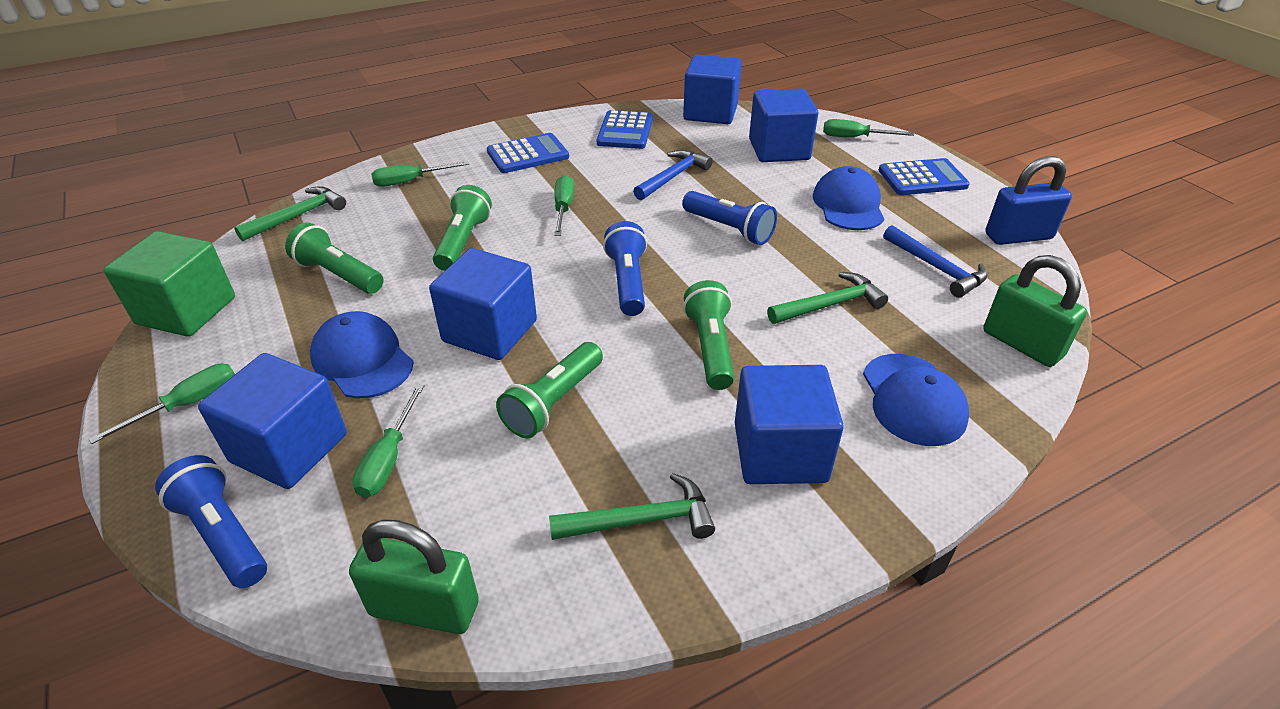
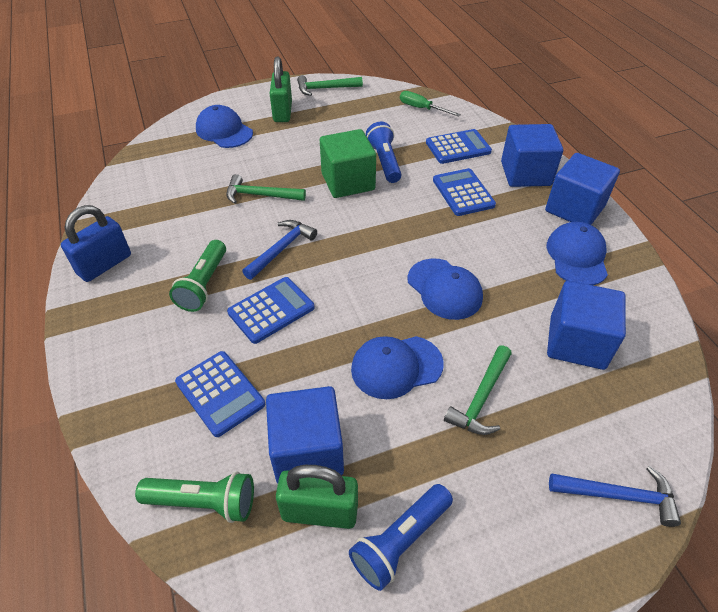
blue calculator: 3 -> 4
blue cap: 3 -> 4
blue cube: 5 -> 4
blue flashlight: 3 -> 2
green flashlight: 4 -> 2
green screwdriver: 5 -> 1

